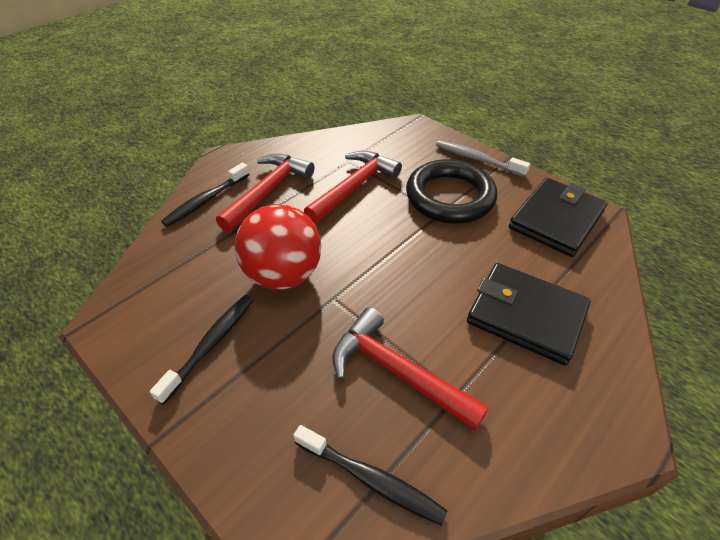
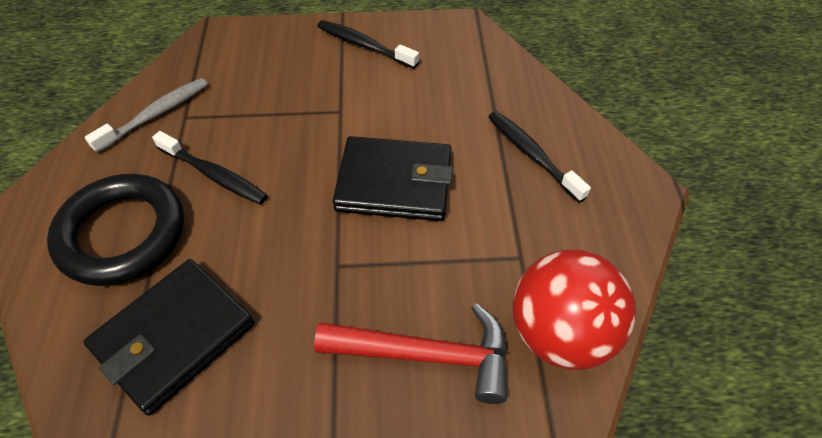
red hammer: 3 -> 1

